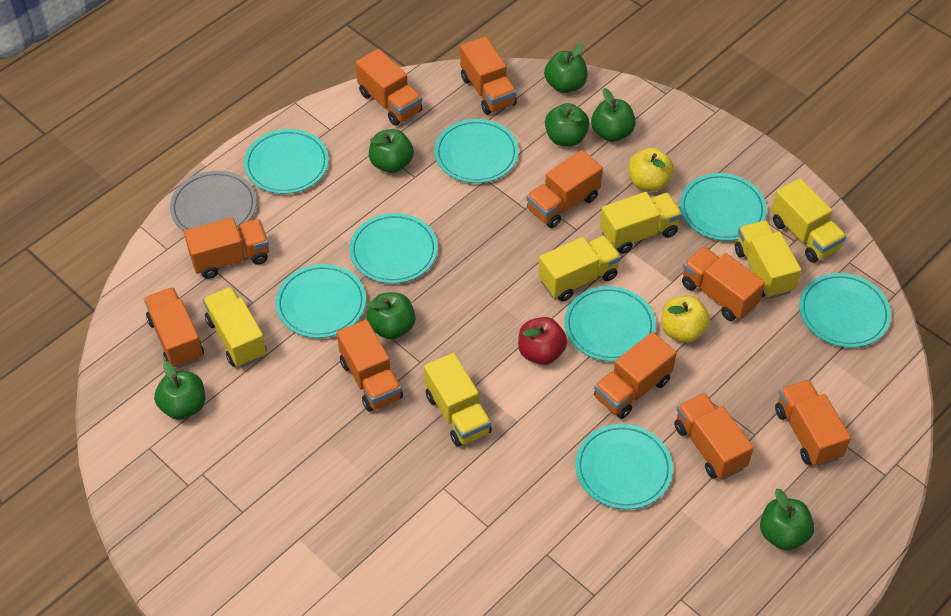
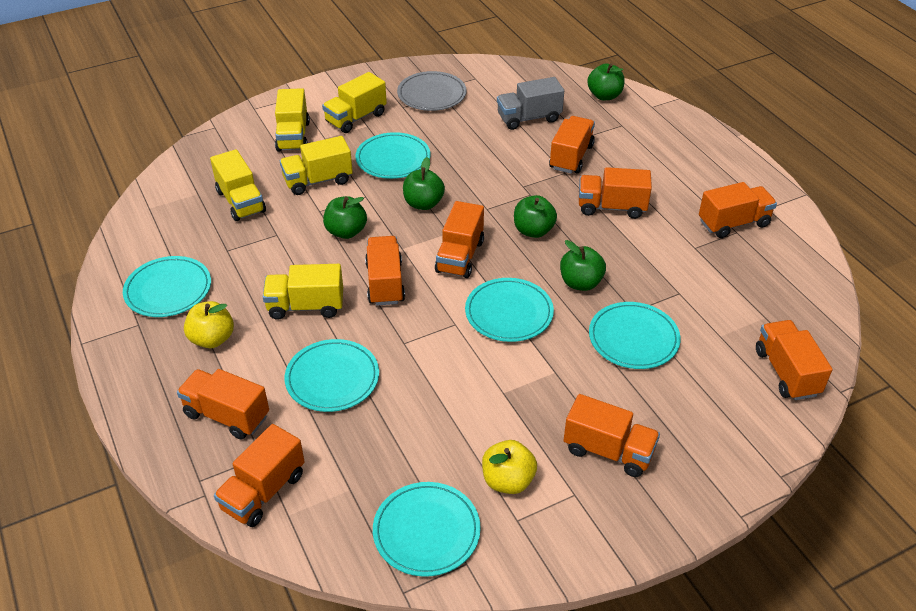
green apple: 7 -> 5
grey truck: 0 -> 1
orange truck: 10 -> 9
red apple: 1 -> 0
turquoise plate: 8 -> 6
yellow truck: 6 -> 5

